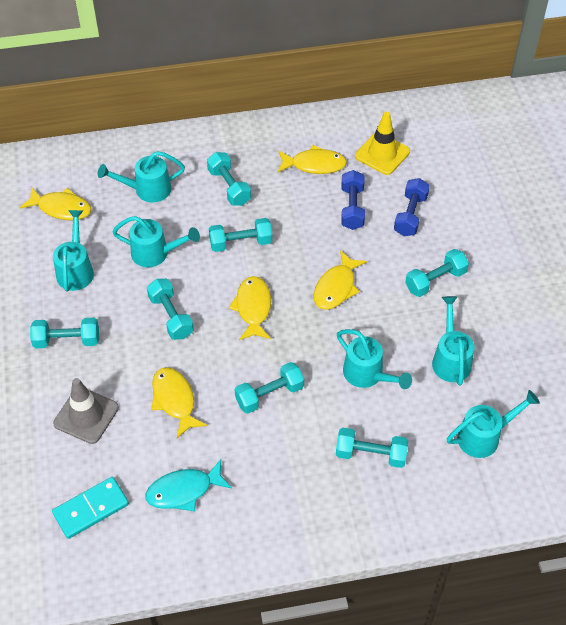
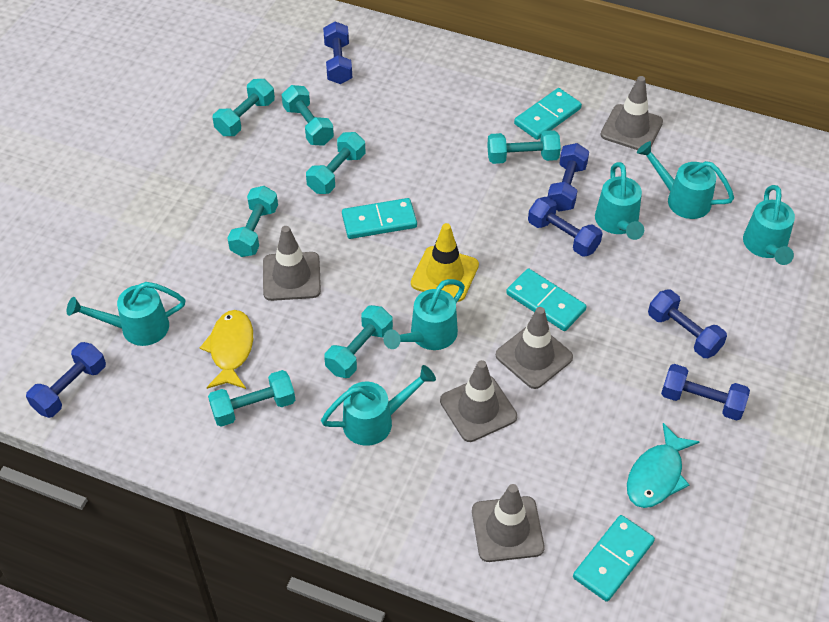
blue dumbbell: 2 -> 6
grey traffic cone: 1 -> 5
turquoise domino: 1 -> 4
yellow fish: 5 -> 1

